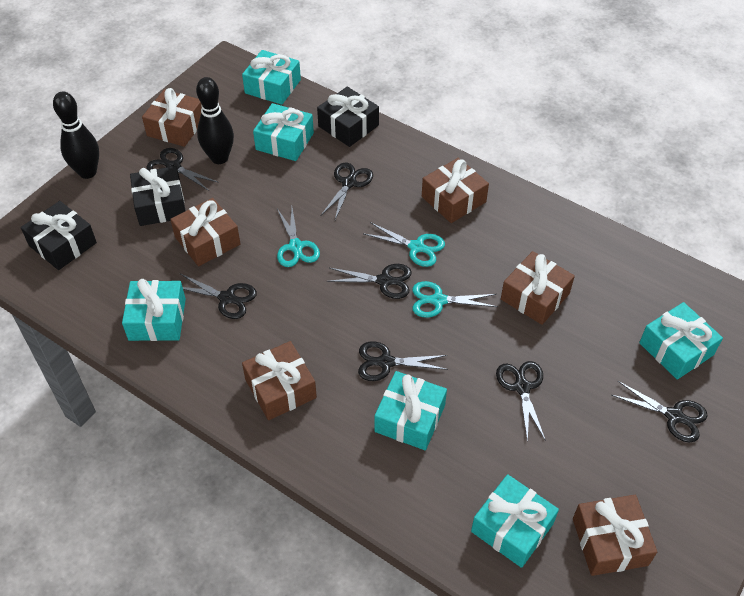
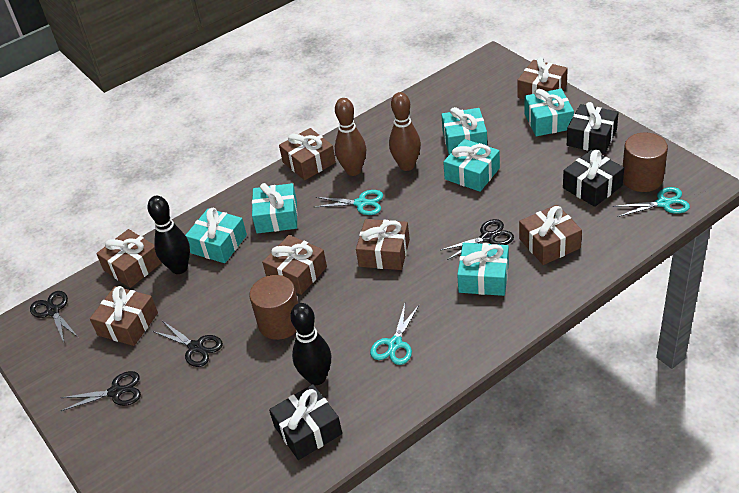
black scissors: 7 -> 4
brown bowling pin: 0 -> 2
brown cylinder: 0 -> 2
brown gift: 6 -> 7

